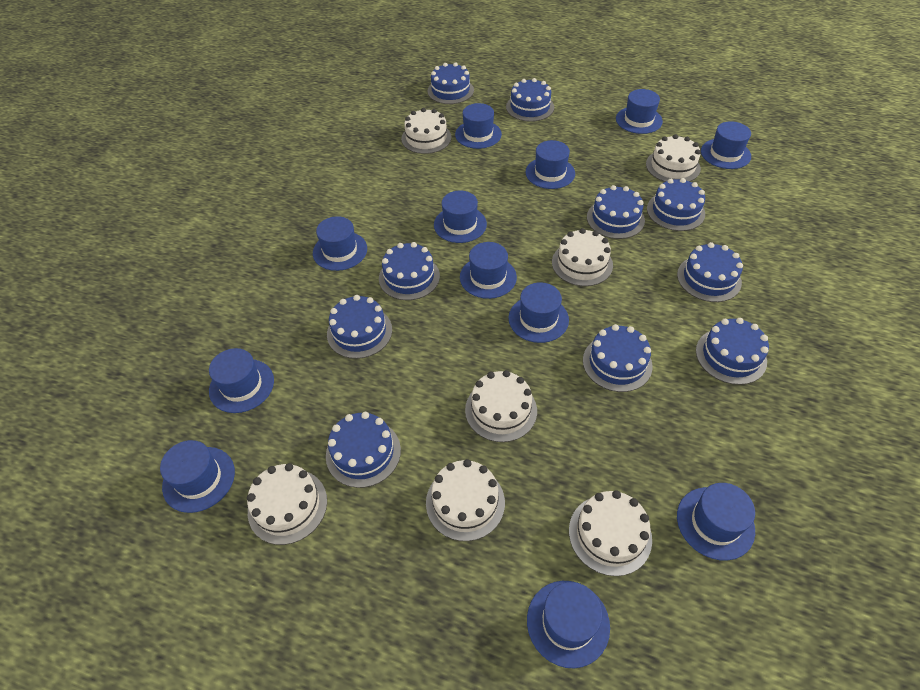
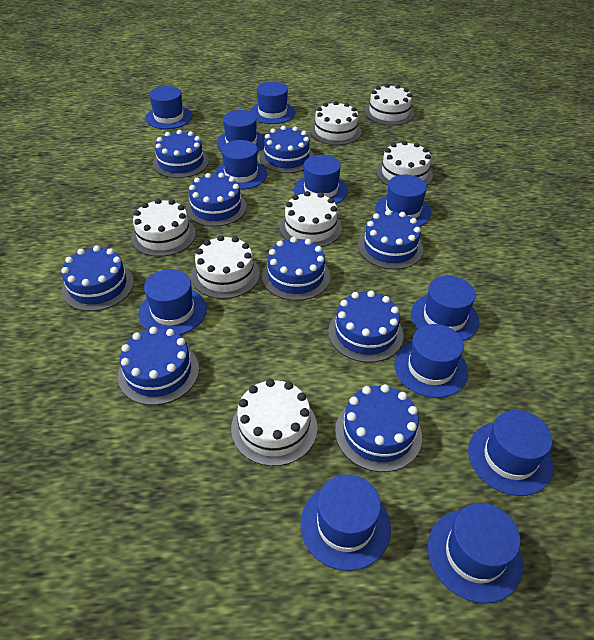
blue cake: 10 -> 9

